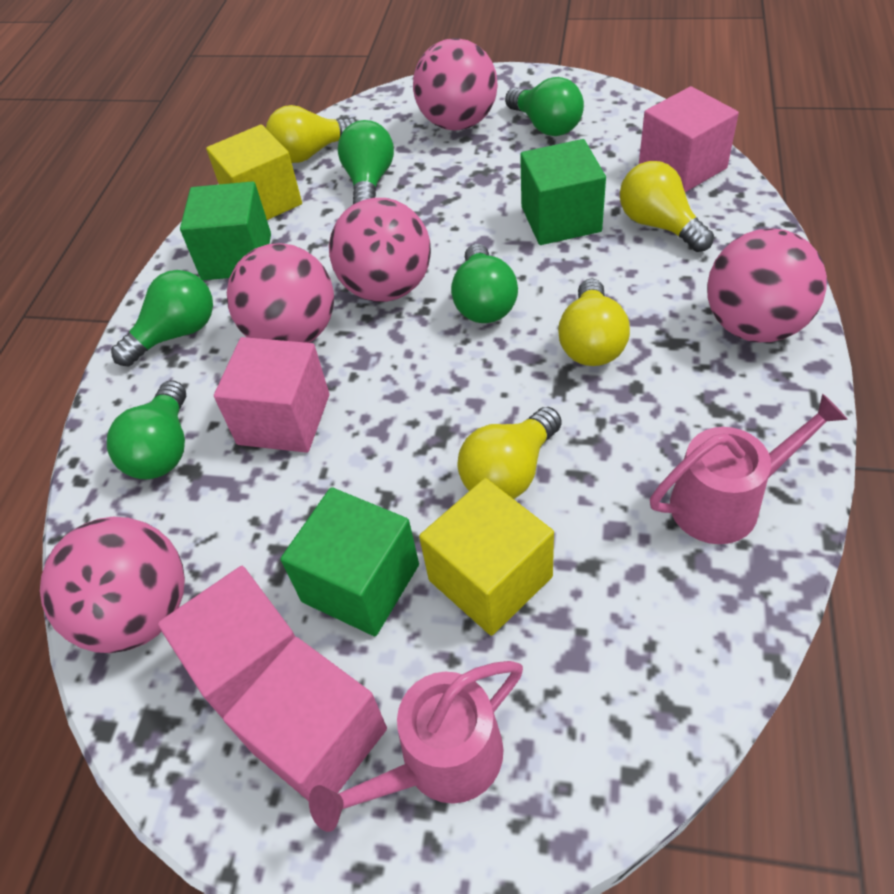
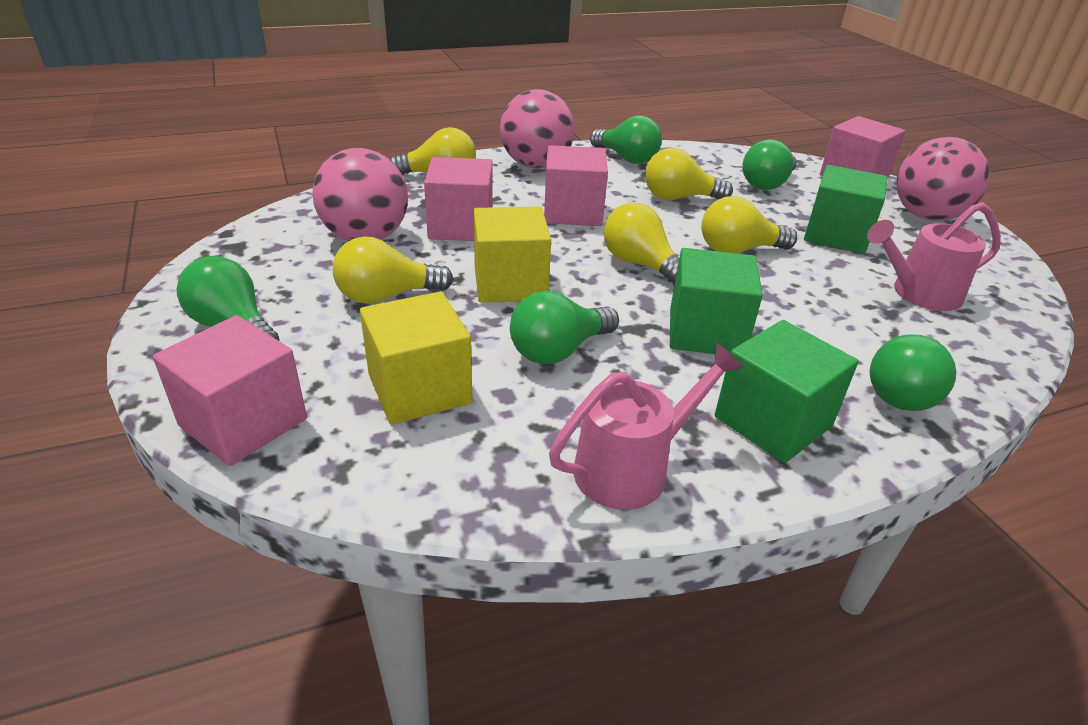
pink ball: 5 -> 3
yellow light bulb: 4 -> 5

